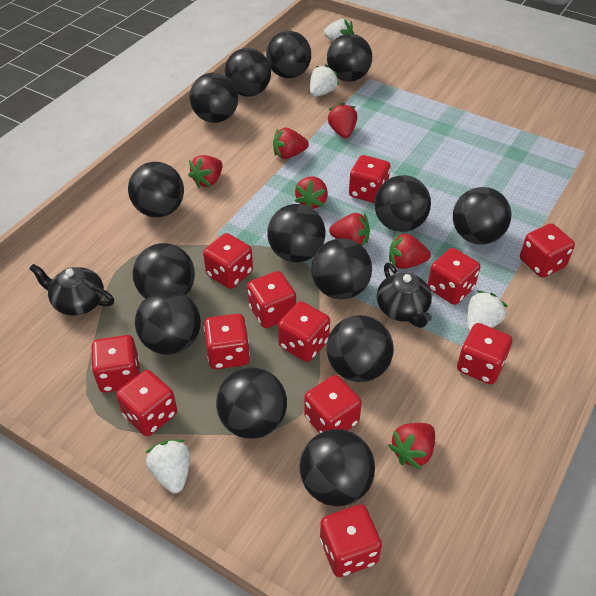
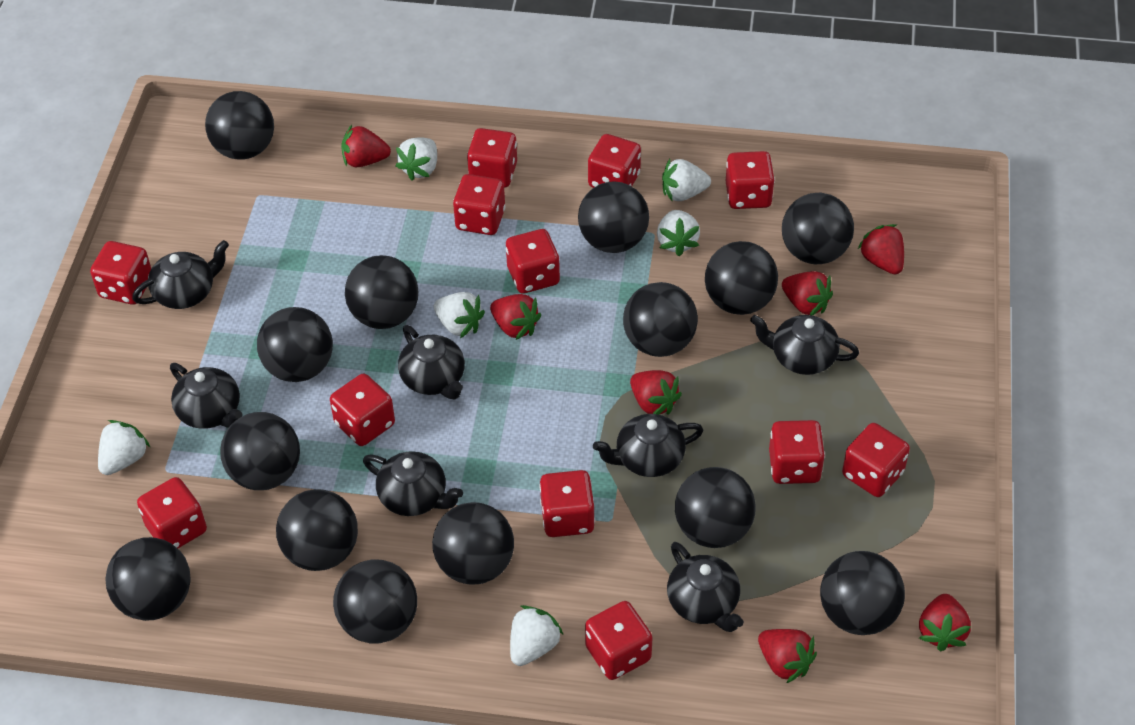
black teapot: 2 -> 7
white strawberry: 4 -> 6

